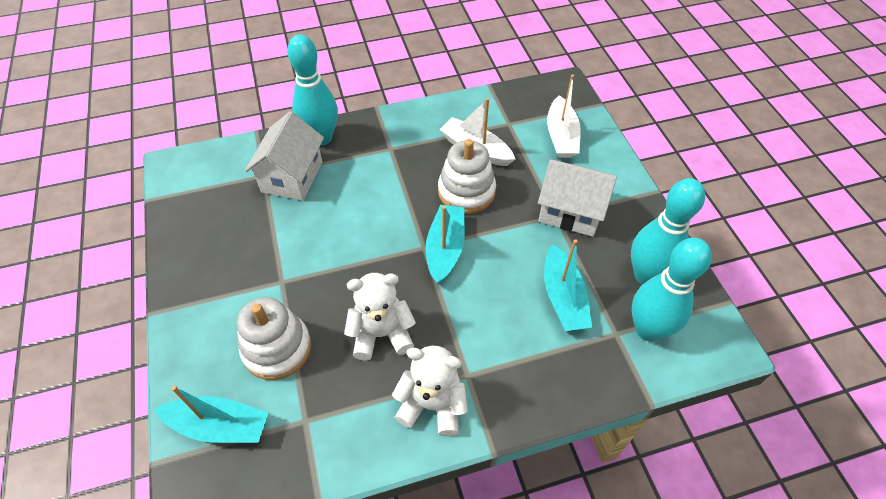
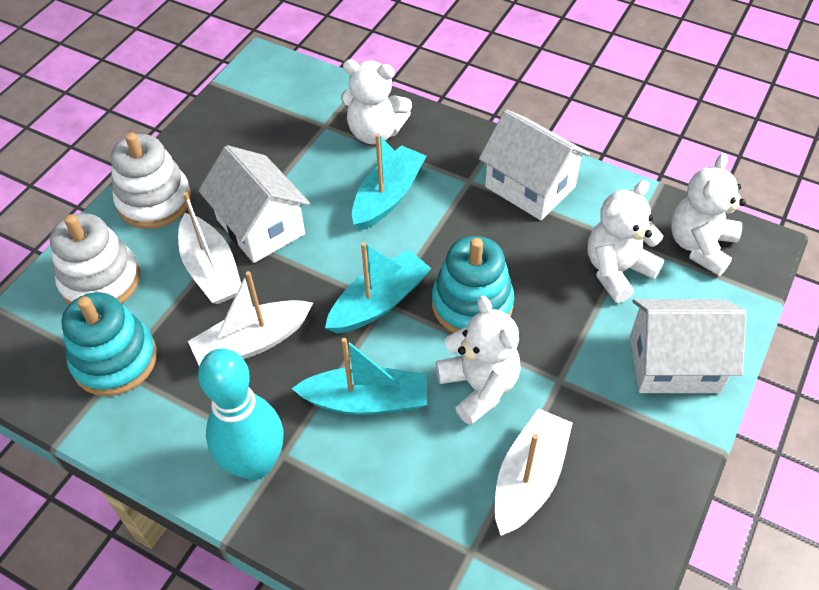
turquoise bowling pin: 3 -> 1
turquoise stacking toy: 0 -> 2
white boat: 2 -> 3
white house: 2 -> 3
white teddy bear: 2 -> 4

